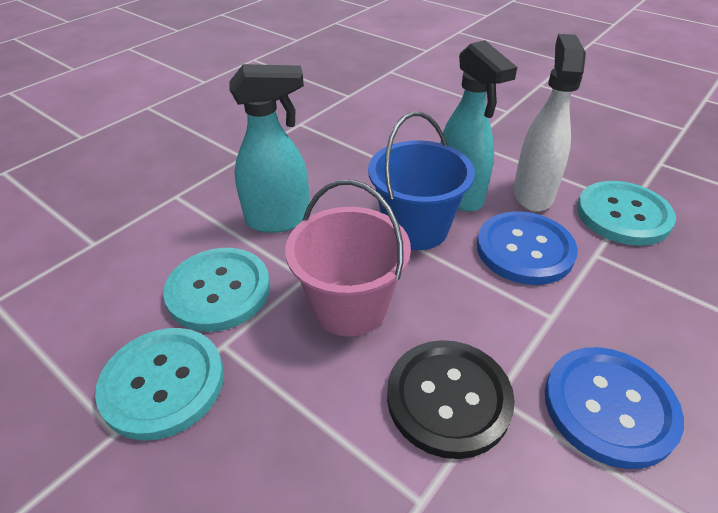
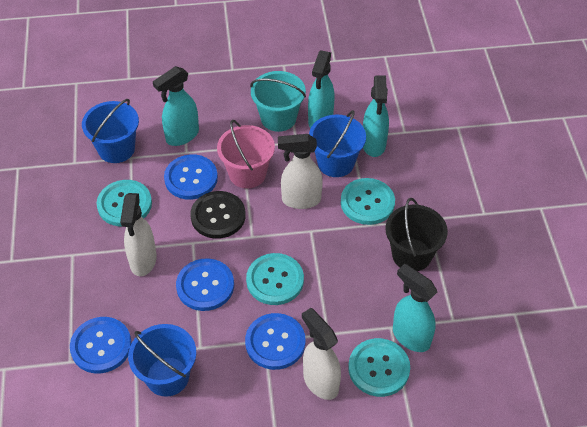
black bucket: 0 -> 1
blue bucket: 1 -> 3
blue button: 2 -> 4
turquoise bucket: 0 -> 1
turquoise button: 3 -> 4
turquoise spray bottle: 2 -> 4
white spray bottle: 1 -> 3

